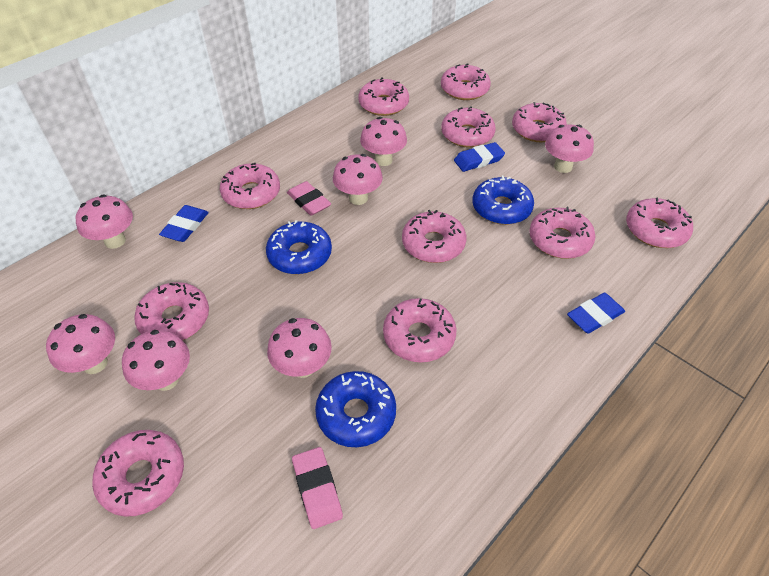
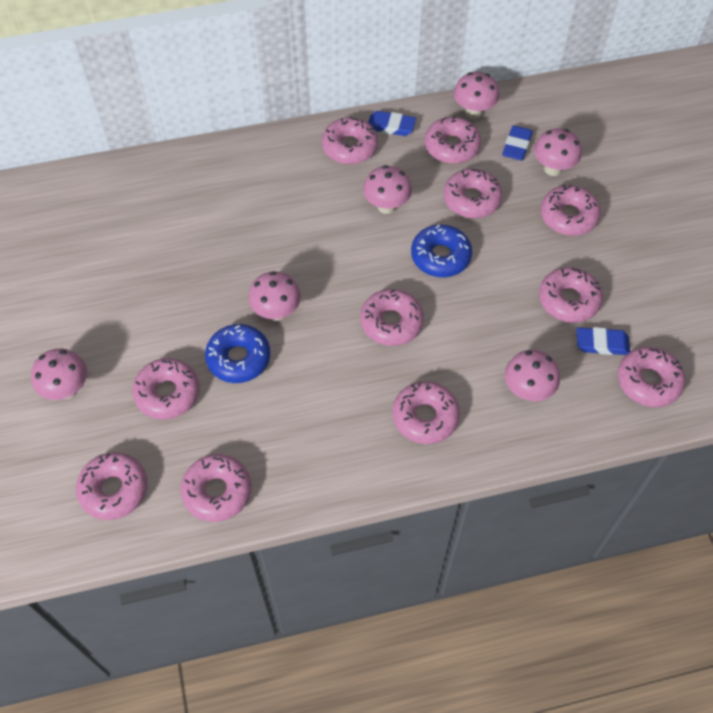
blue donut: 3 -> 2
pink eraser: 2 -> 0
pink mushroom: 7 -> 6

